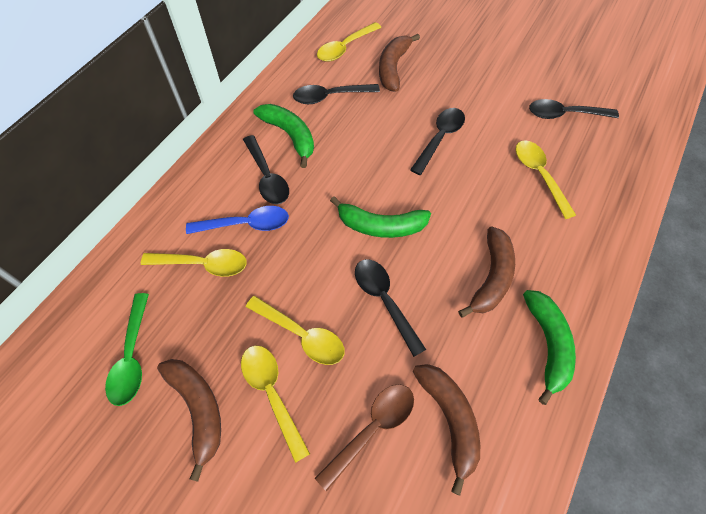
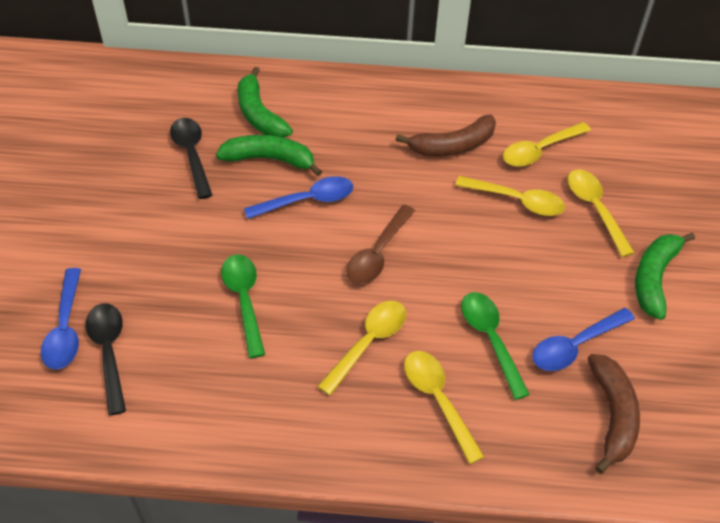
black spoon: 5 -> 2
blue spoon: 1 -> 3
brown banana: 4 -> 2
green spoon: 1 -> 2

